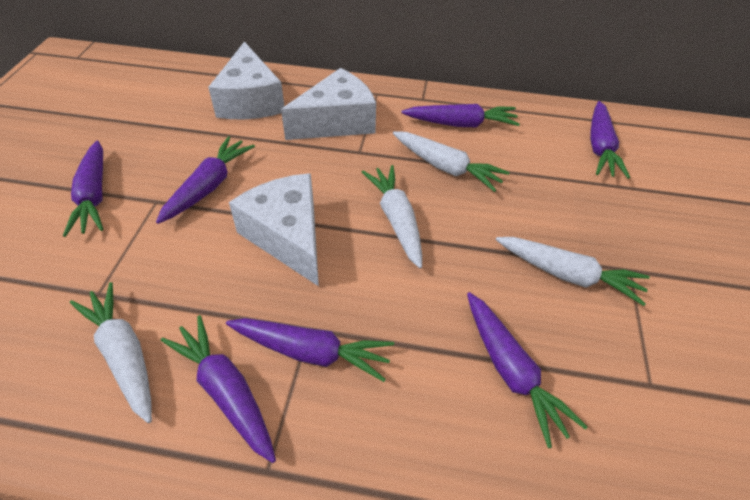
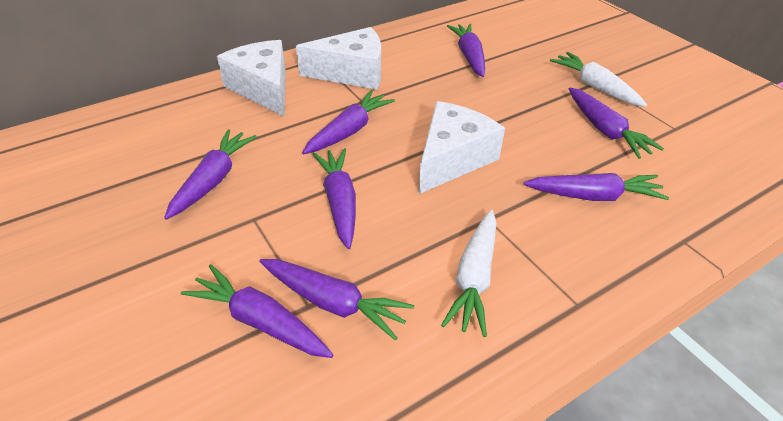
purple carrot: 7 -> 8
white carrot: 4 -> 2

